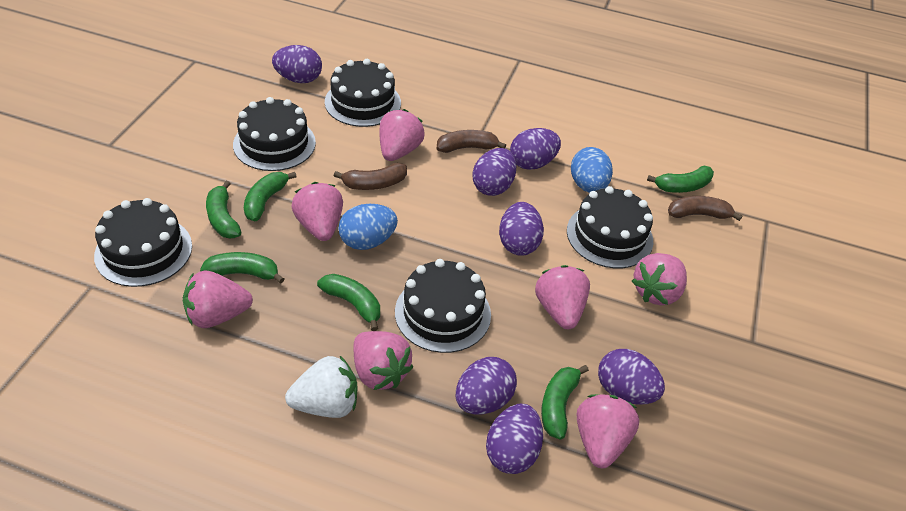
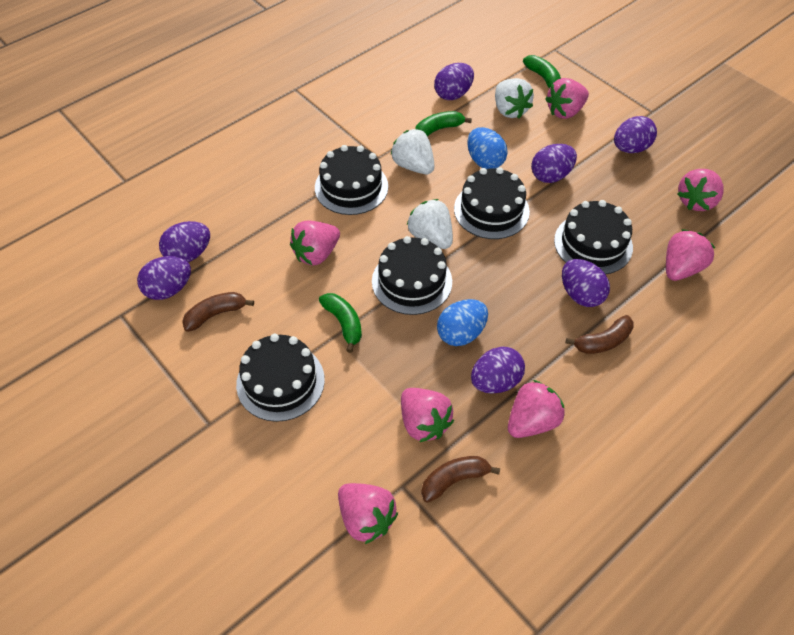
green banana: 6 -> 3
white strawberry: 1 -> 3

